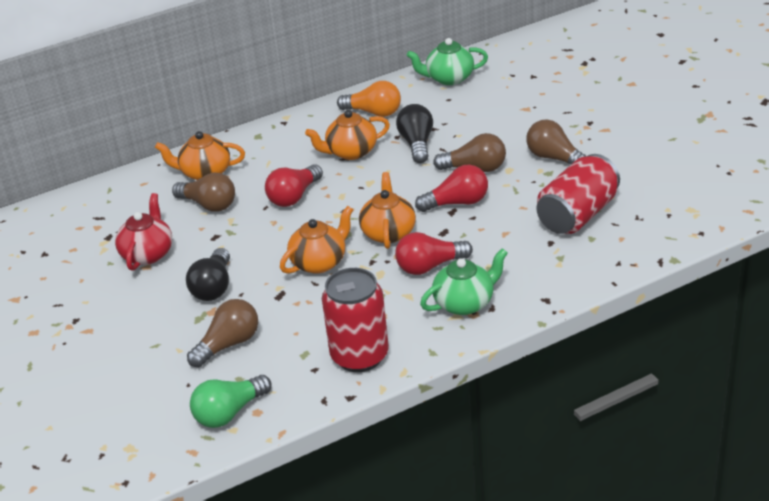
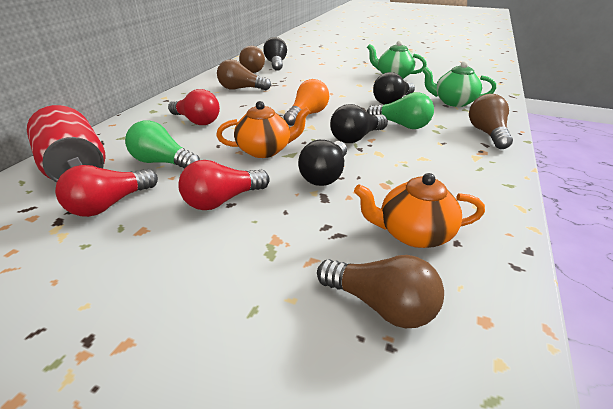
black light bulb: 2 -> 4
green light bulb: 1 -> 2
orange teapot: 4 -> 2
red can: 2 -> 1
red teapot: 1 -> 0

